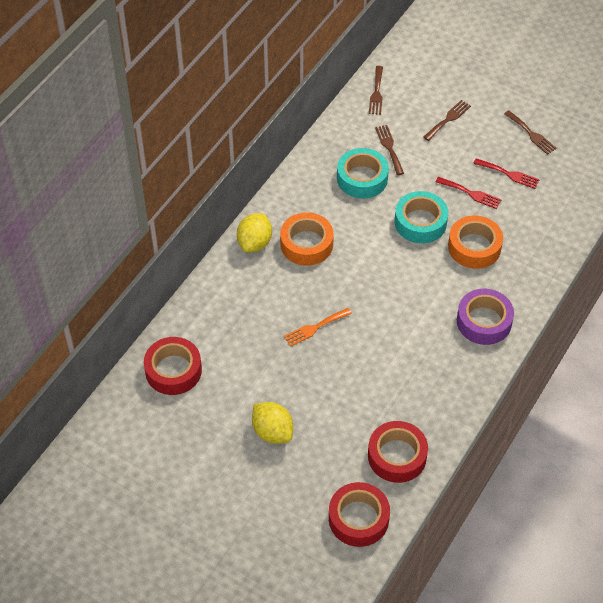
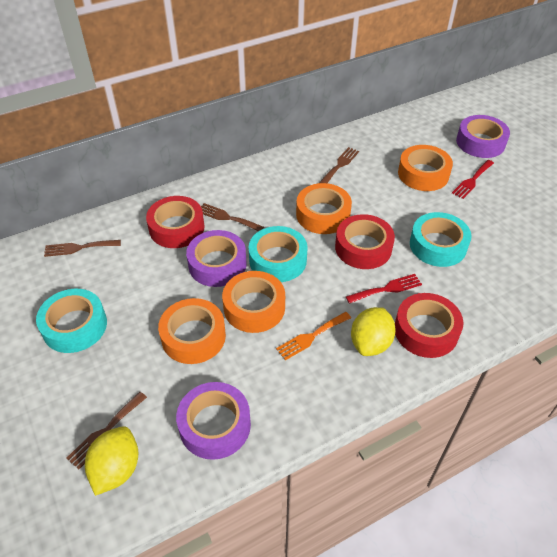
orange tape: 2 -> 4
purple tape: 1 -> 3
turquoise tape: 2 -> 3

